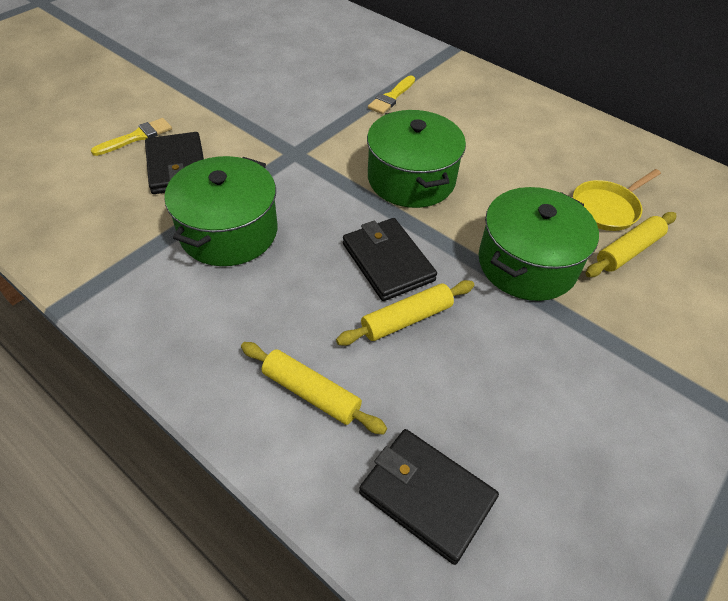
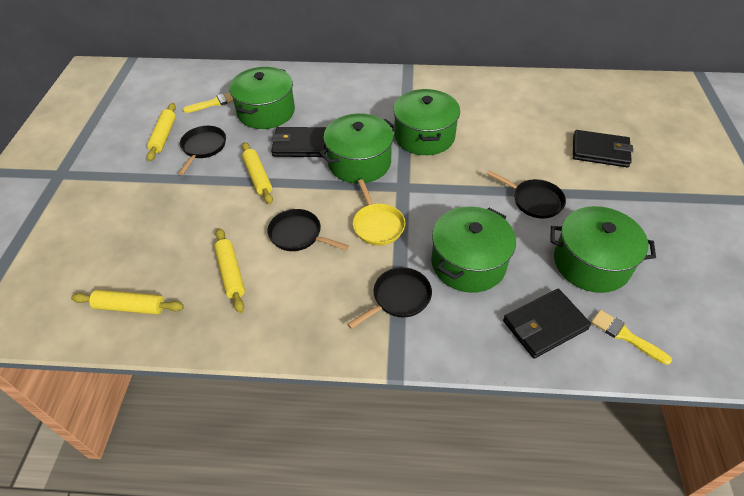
black pan: 0 -> 4
green pot: 3 -> 5
yellow rolling pin: 3 -> 4

